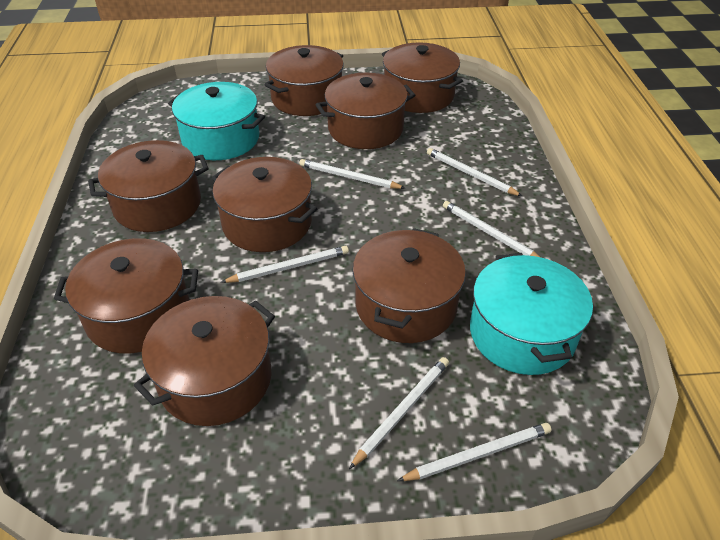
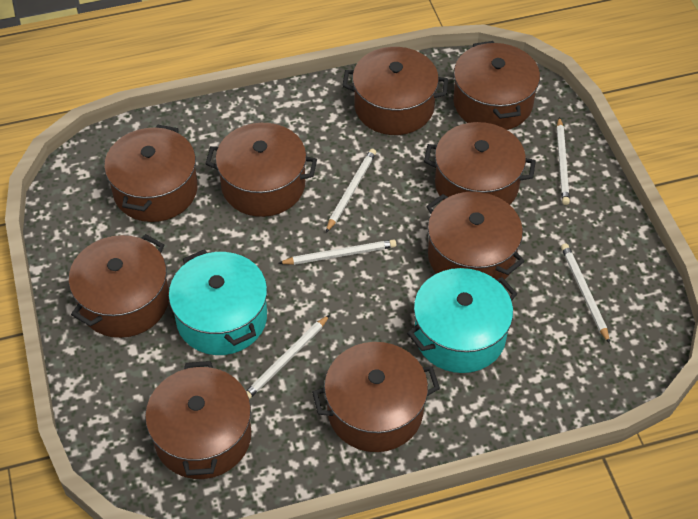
brown pot: 8 -> 9
white pencil: 6 -> 5

